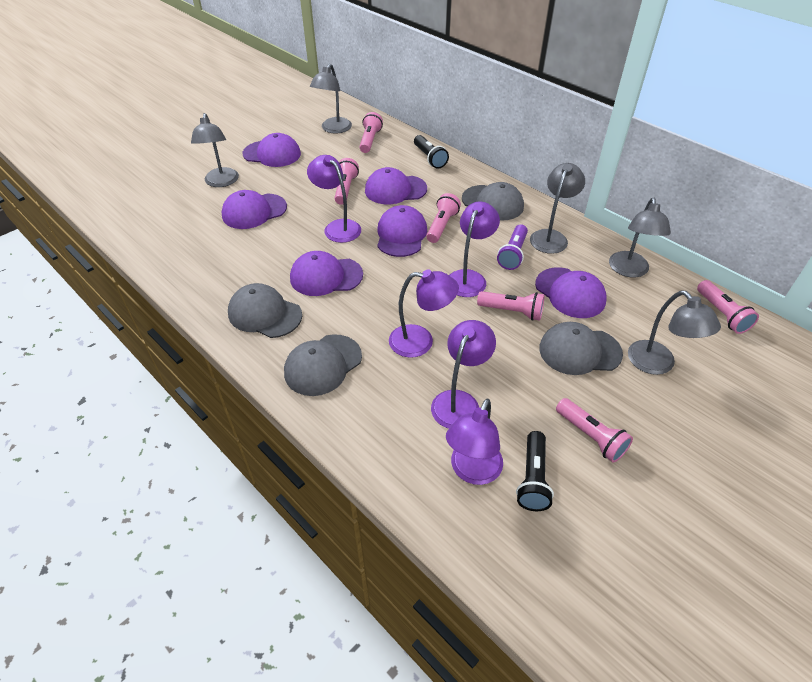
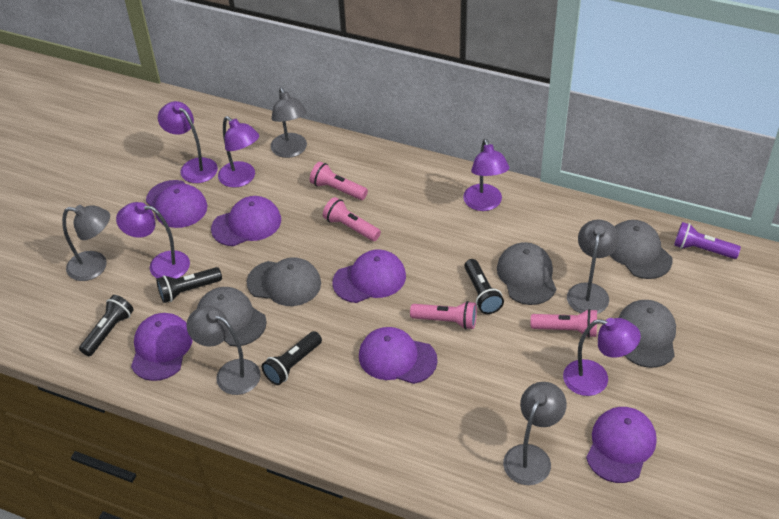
black flashlight: 2 -> 4
grey cap: 4 -> 5
pink flashlight: 6 -> 4

